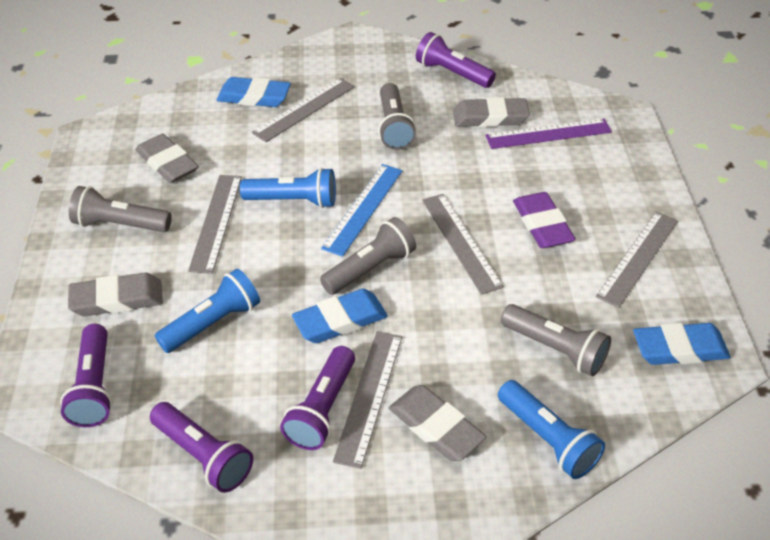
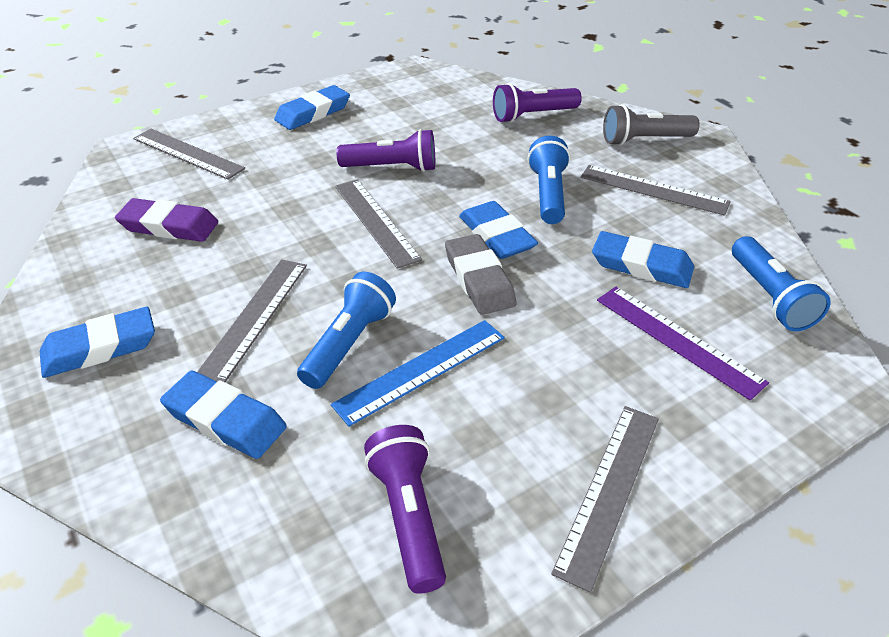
blue eraser: 3 -> 5
grey eraser: 4 -> 1
grey flashlight: 4 -> 1
purple flashlight: 4 -> 3

